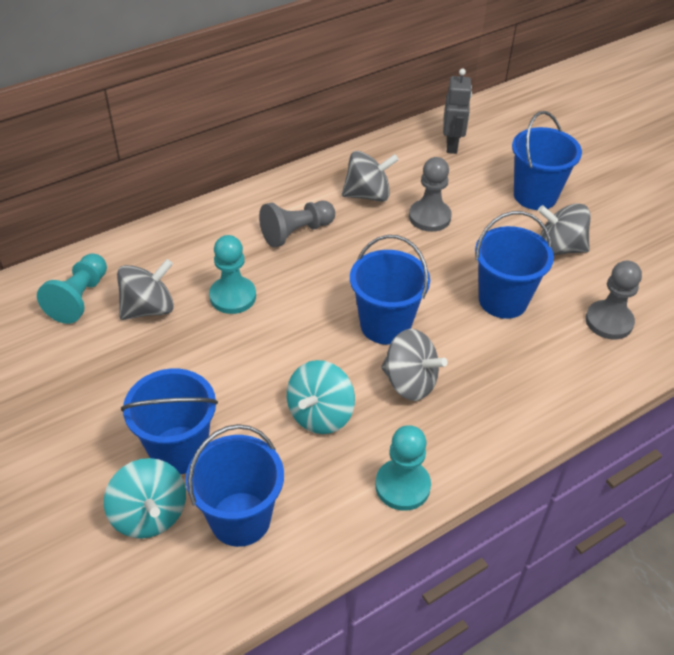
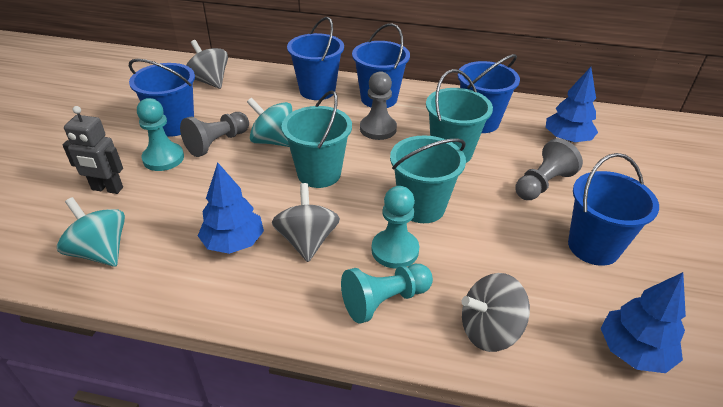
blue tree: 0 -> 3
grey spinning top: 4 -> 3
turquoise bucket: 0 -> 3

